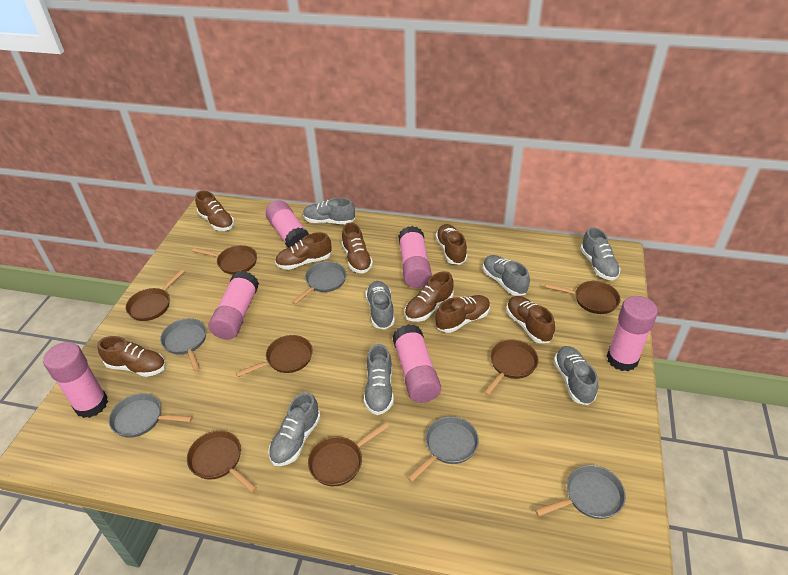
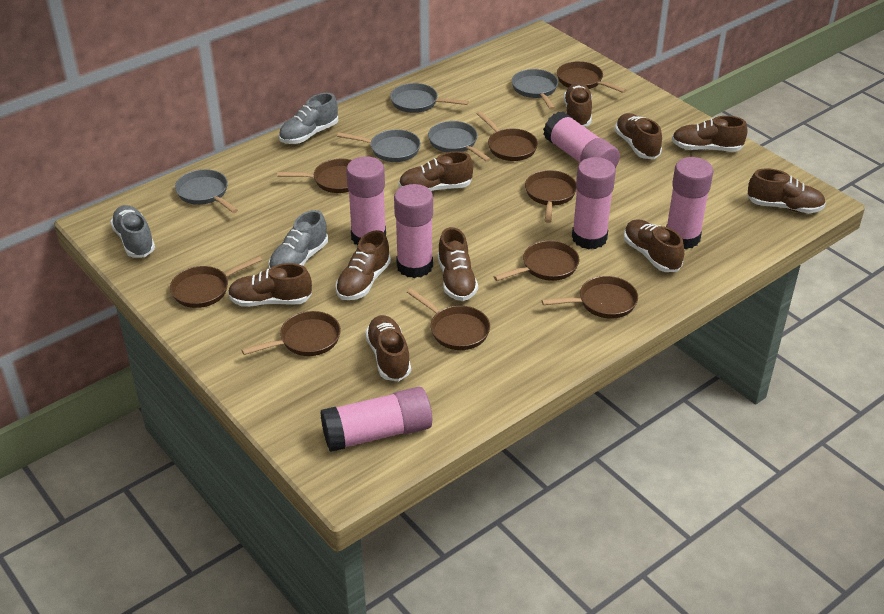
brown pan: 7 -> 9
brown shoe: 8 -> 10
grey shoe: 7 -> 3

